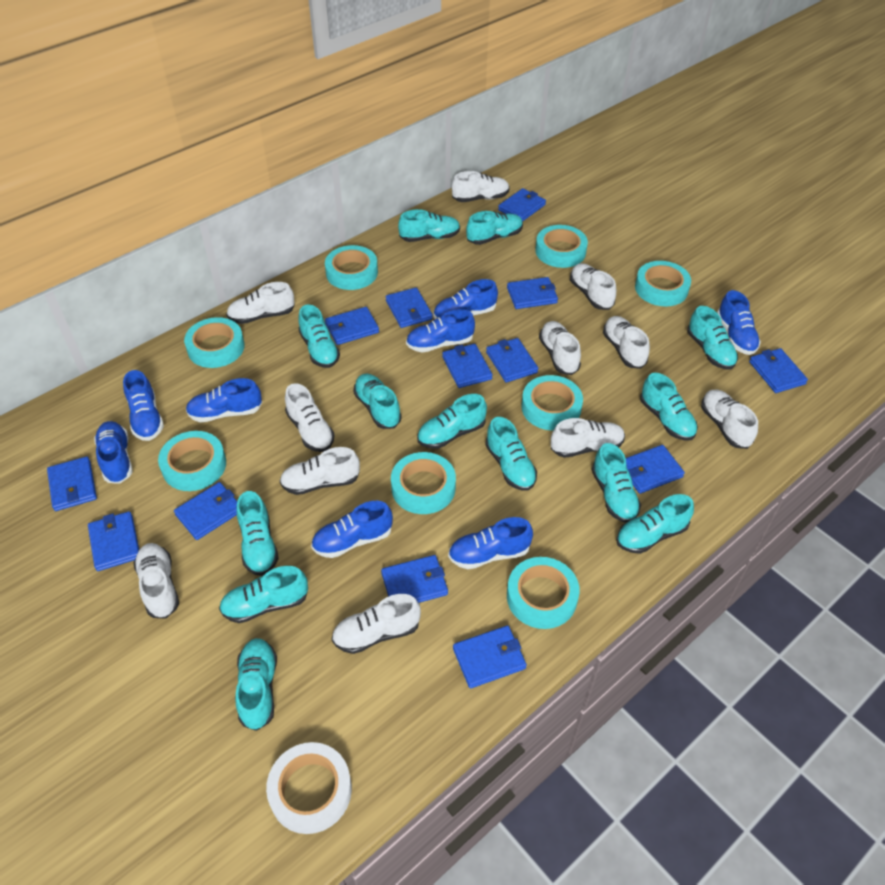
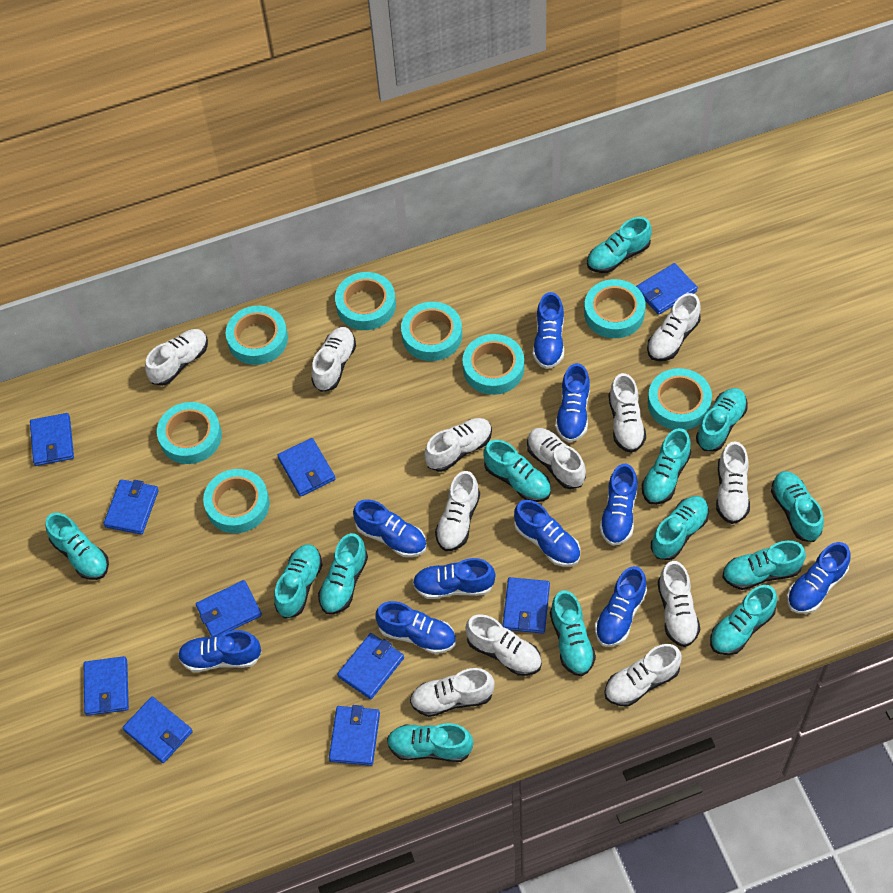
blue shoe: 8 -> 10
blue wallet: 13 -> 10
white shoe: 11 -> 12
white tape: 1 -> 0

